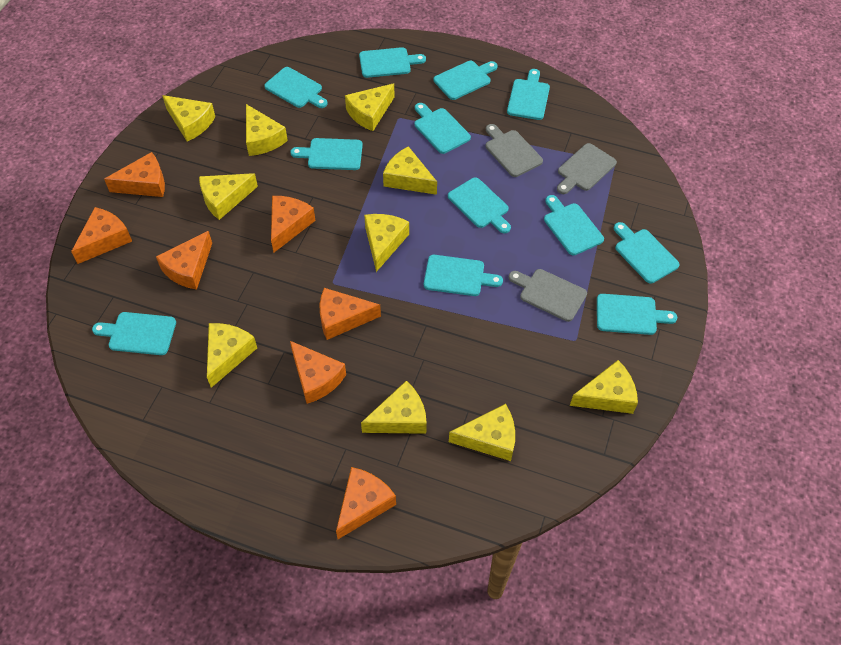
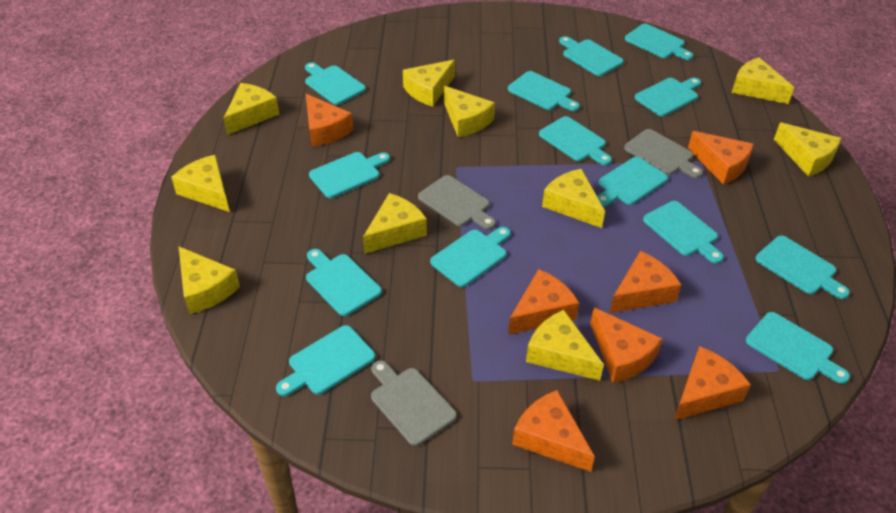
turquoise cutting board: 12 -> 14

